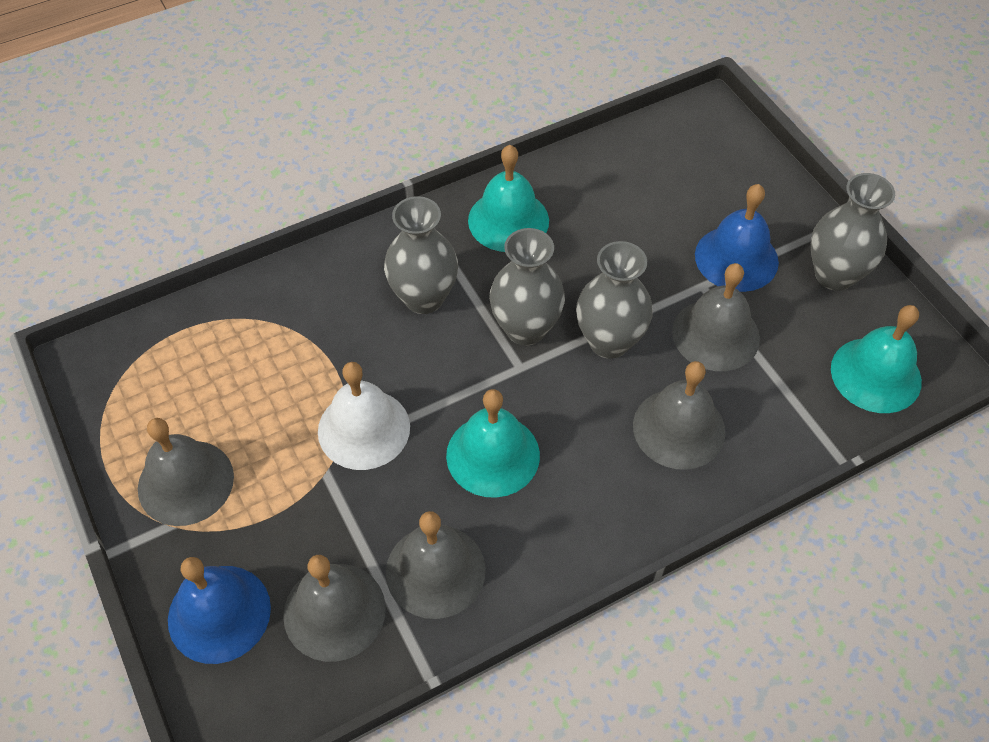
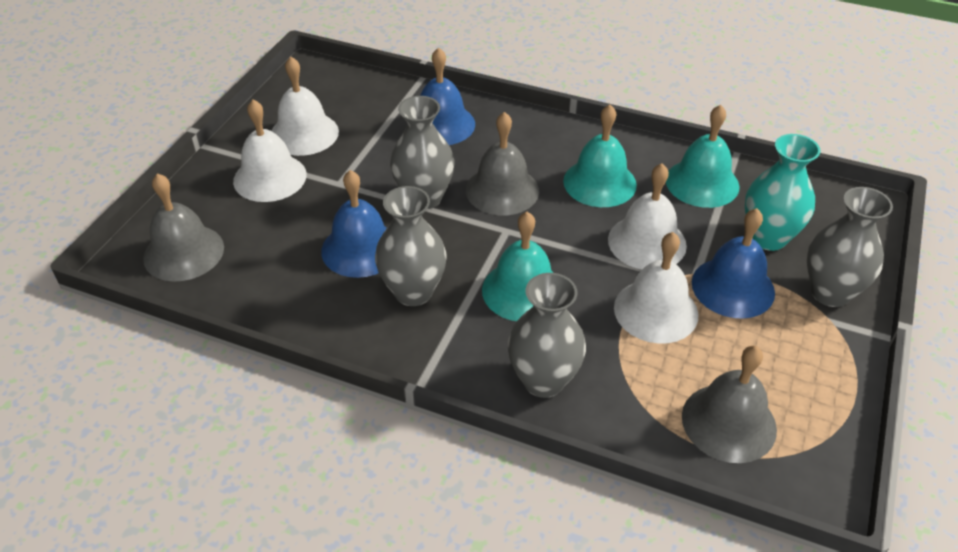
blue bell: 2 -> 3
grey bell: 5 -> 3
turquoise vase: 0 -> 1
white bell: 1 -> 4

